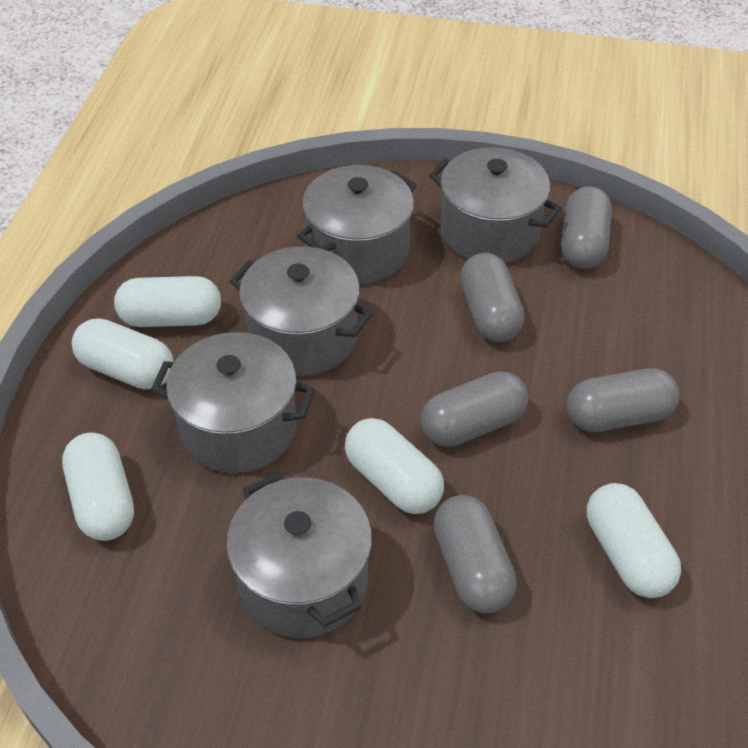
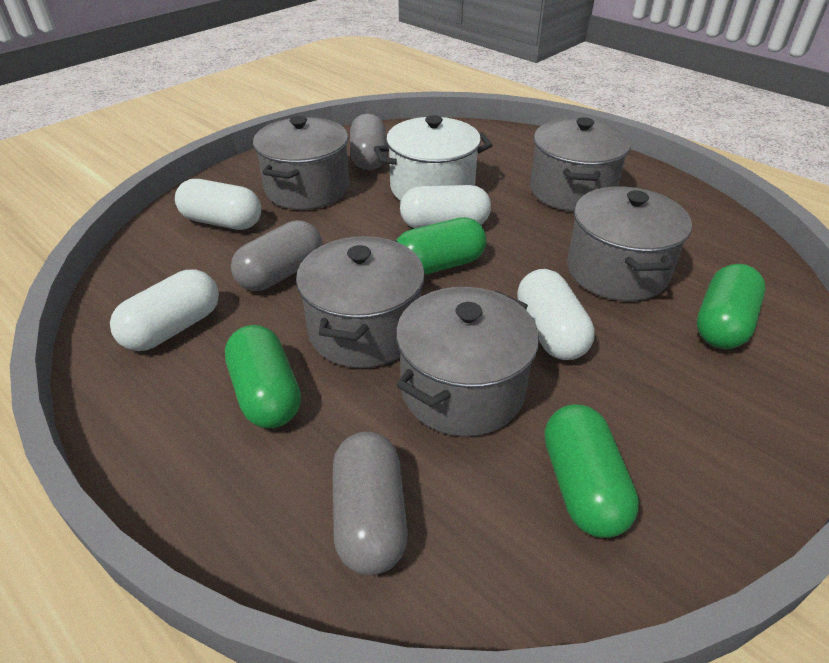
green capsule: 0 -> 4
grey capsule: 5 -> 3
white capsule: 5 -> 4
white pot: 0 -> 1

